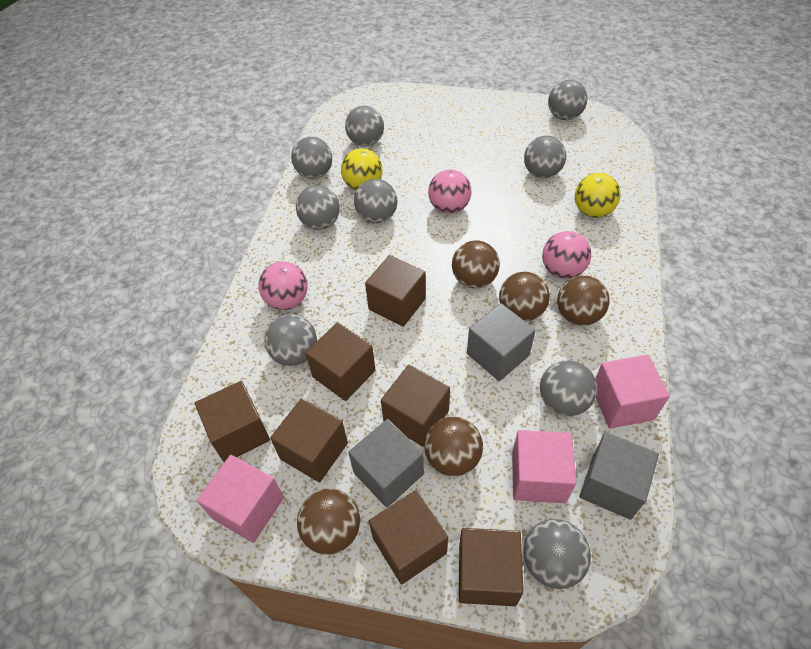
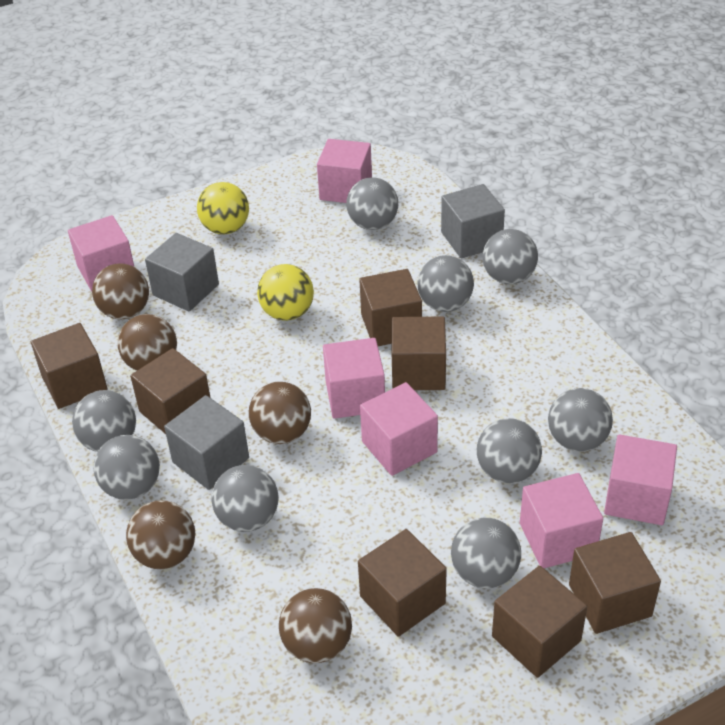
pink ball: 3 -> 0
pink cube: 3 -> 6

